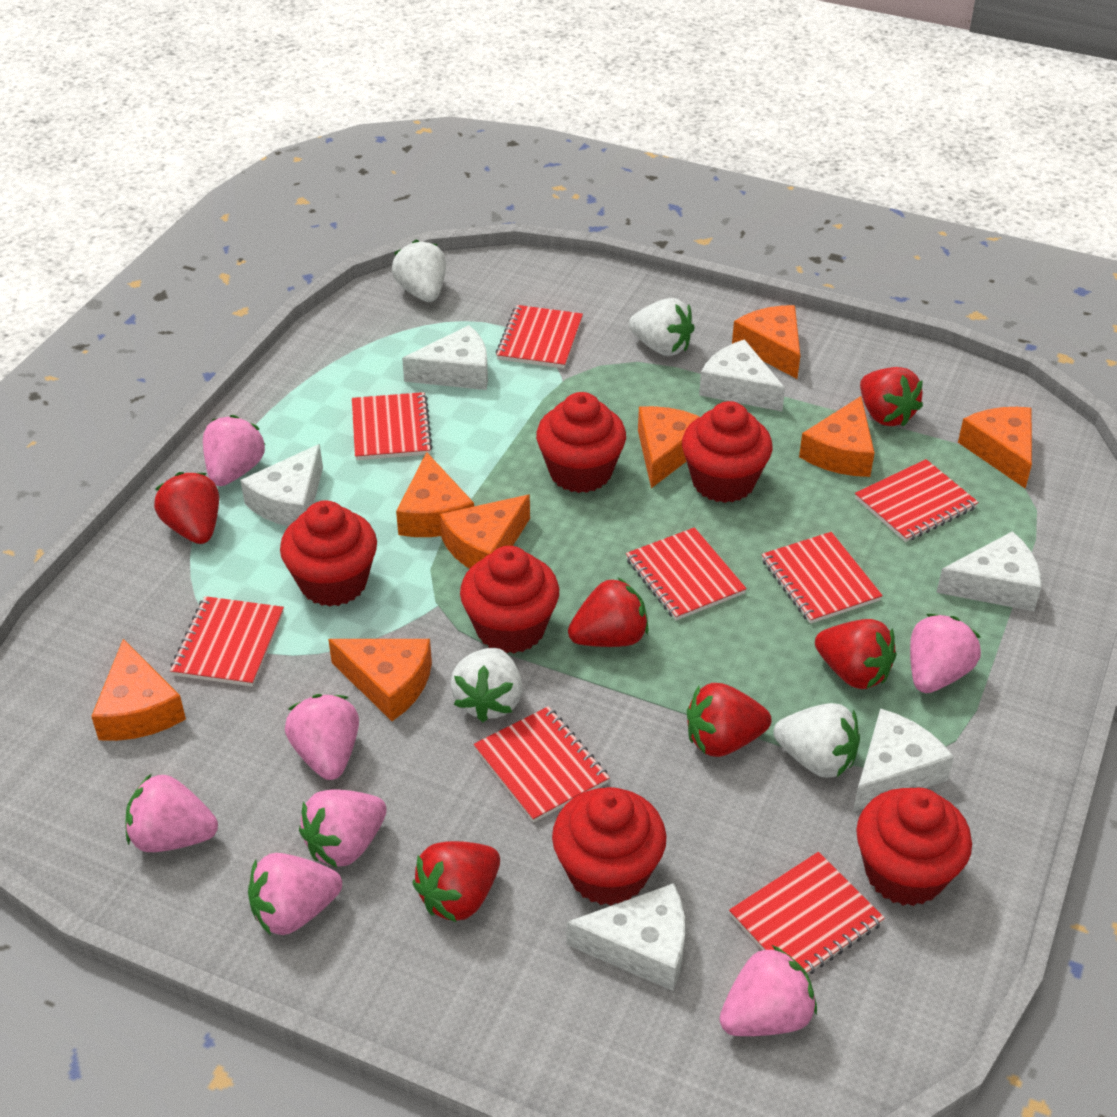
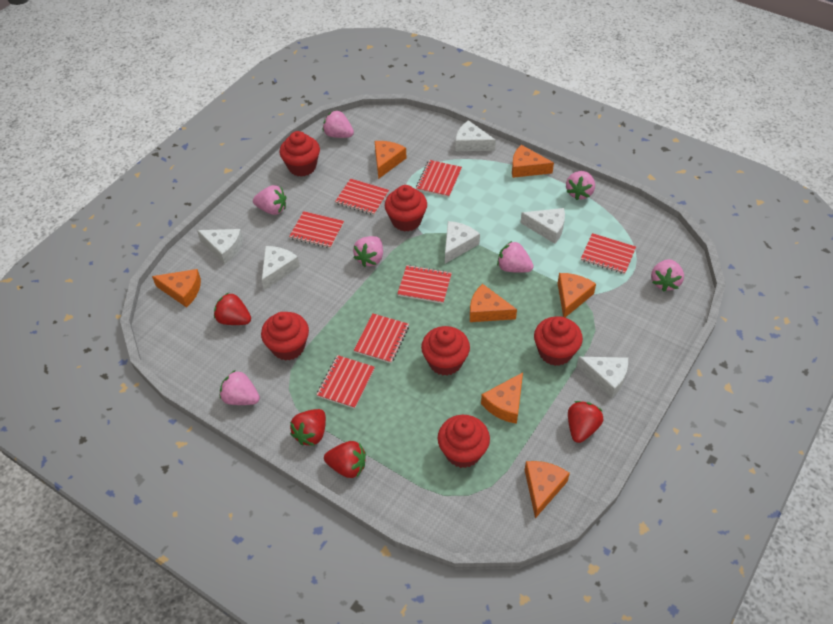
orange cheese: 8 -> 7
red notebook: 8 -> 7
red strawberry: 6 -> 4
white strawberry: 4 -> 0

